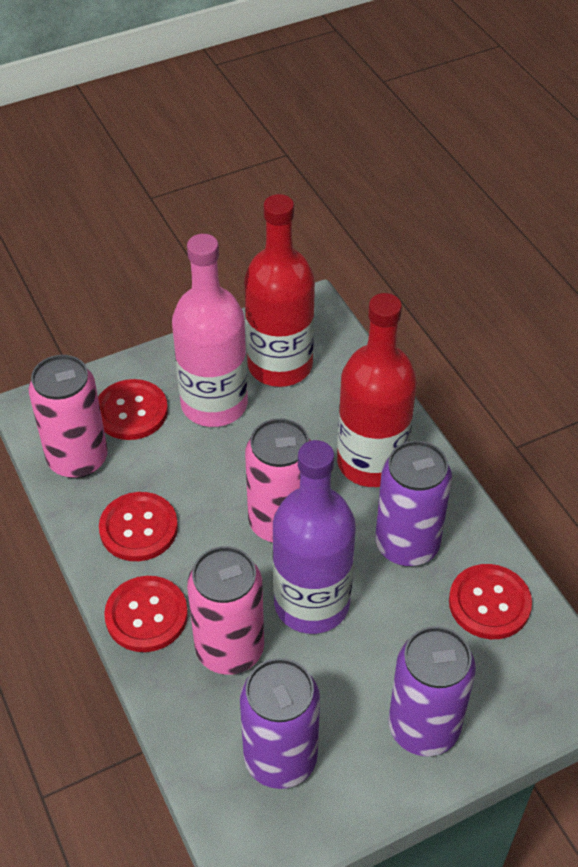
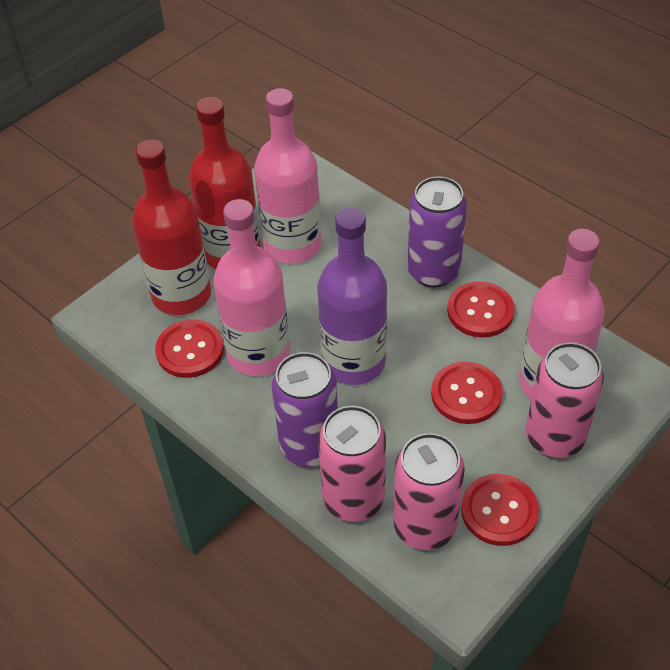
pink bottle: 1 -> 3
purple can: 3 -> 2

